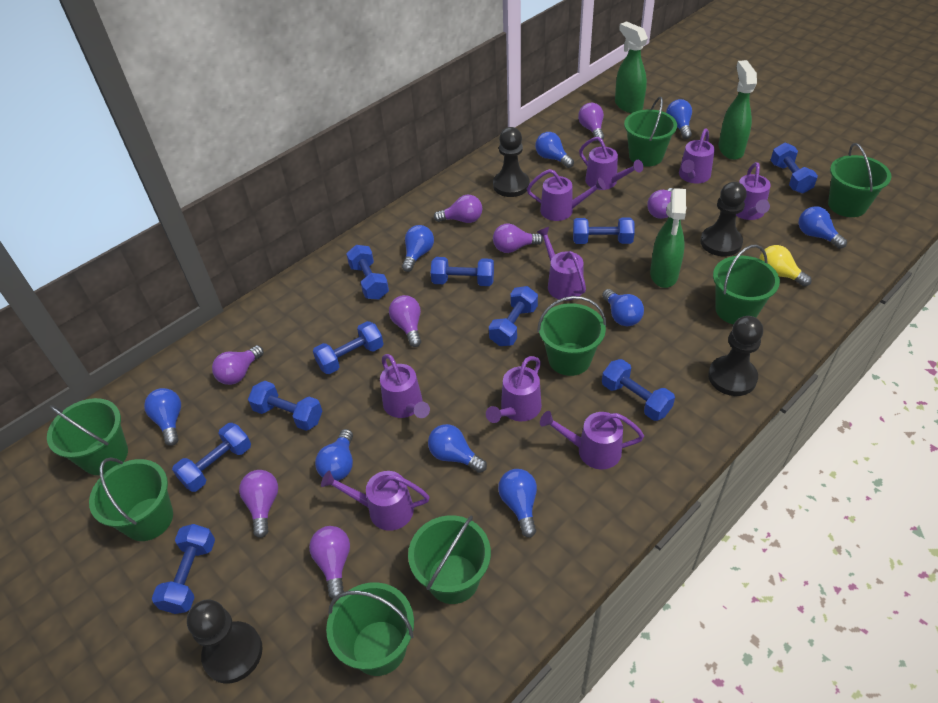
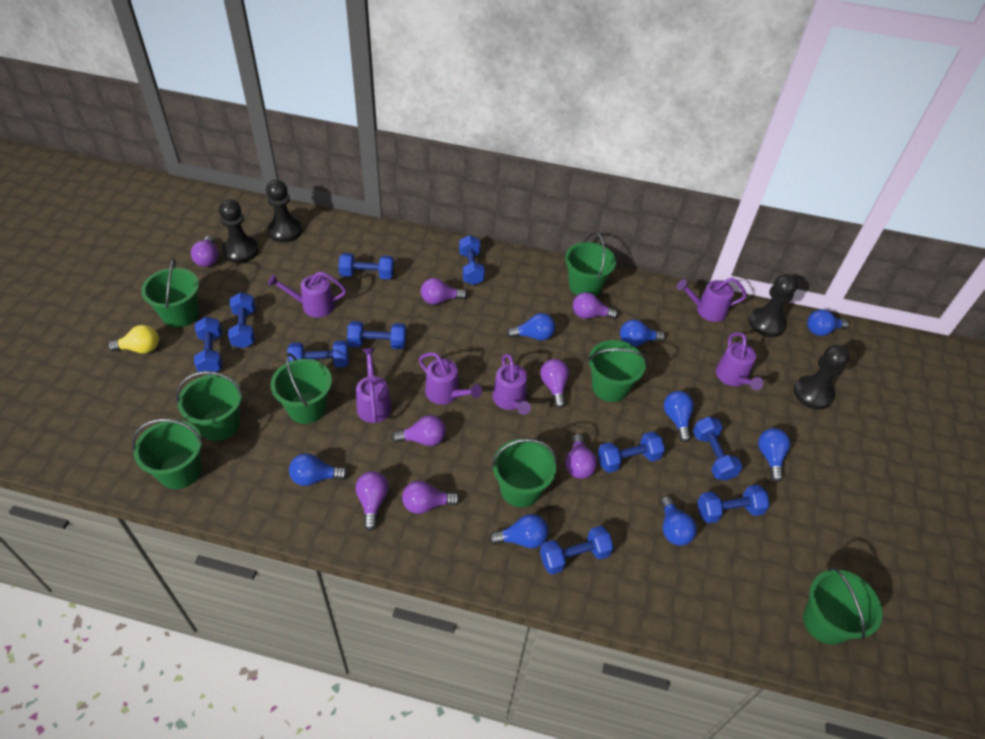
blue light bulb: 9 -> 8
green spray bottle: 3 -> 0
purple watering can: 9 -> 6

